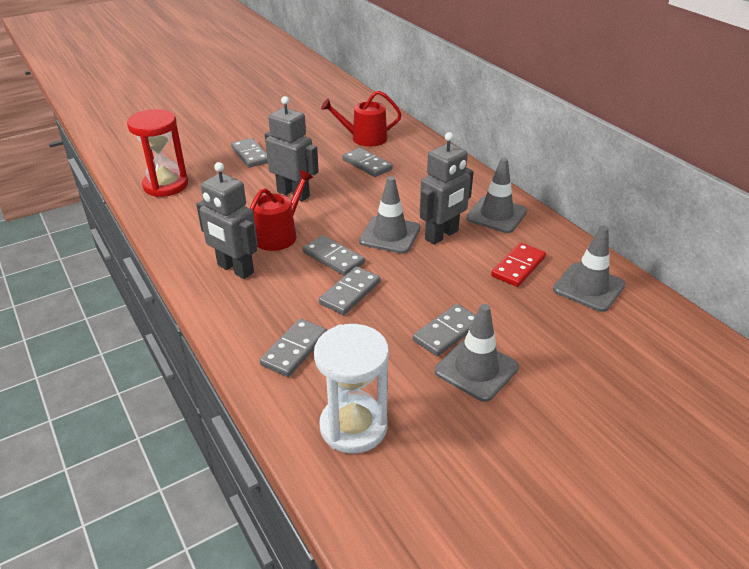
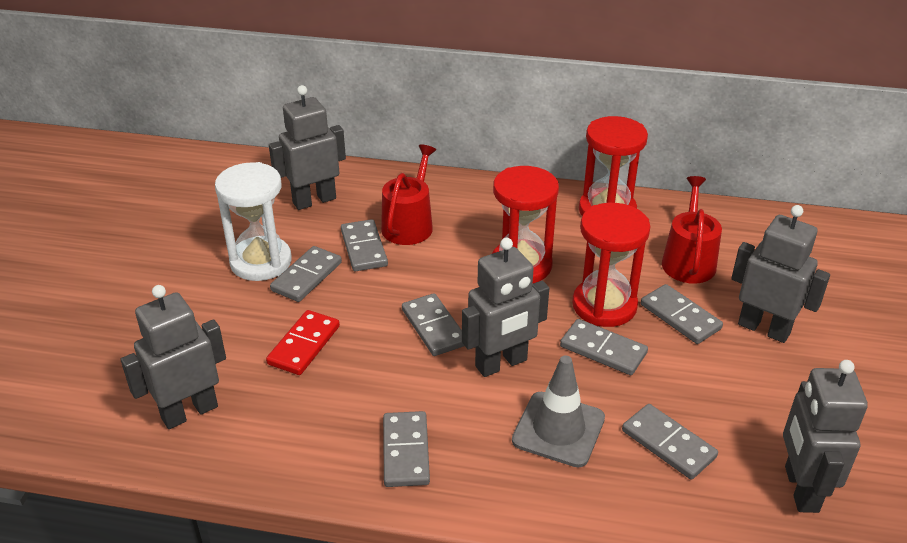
grey domino: 6 -> 7
grey robot: 3 -> 5
grey traffic cone: 4 -> 1
red hourglass: 1 -> 3

